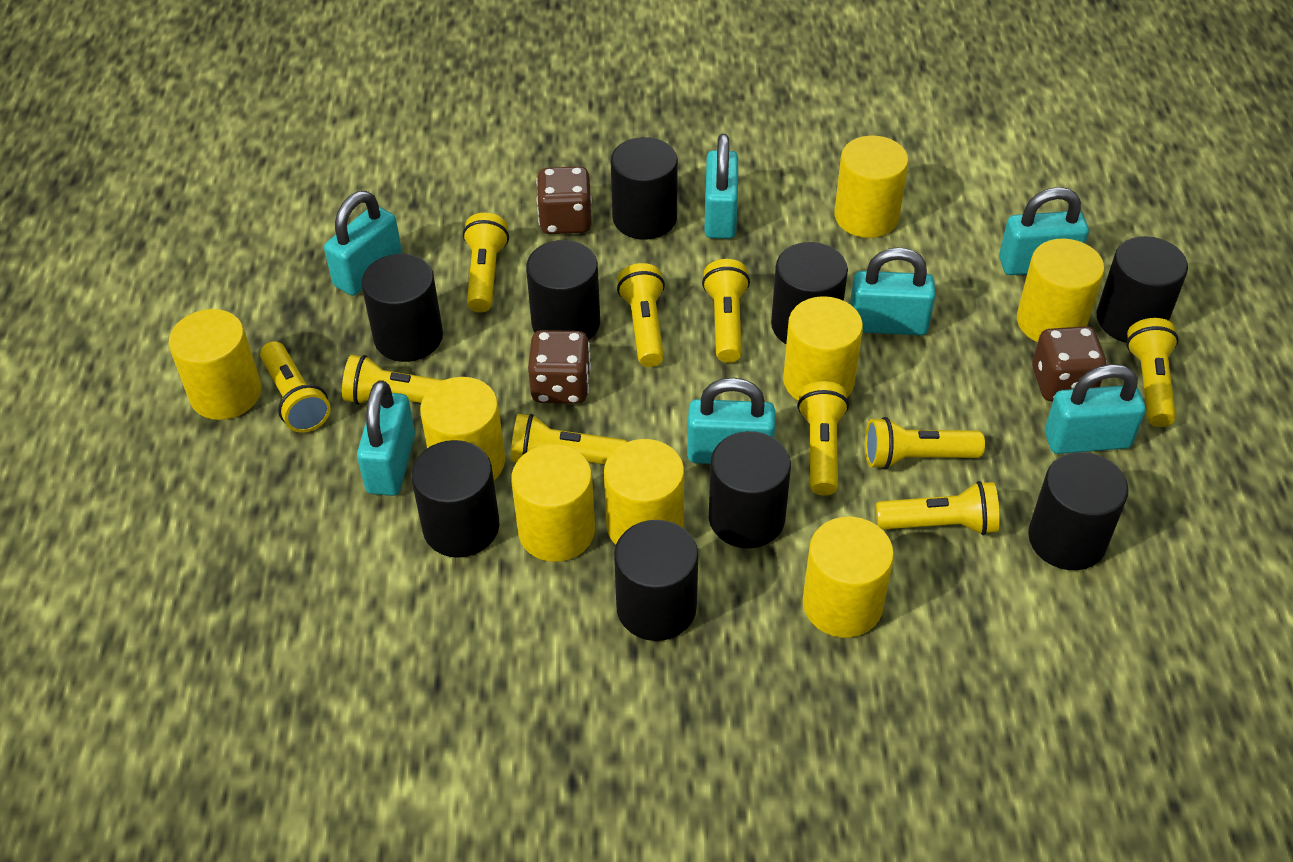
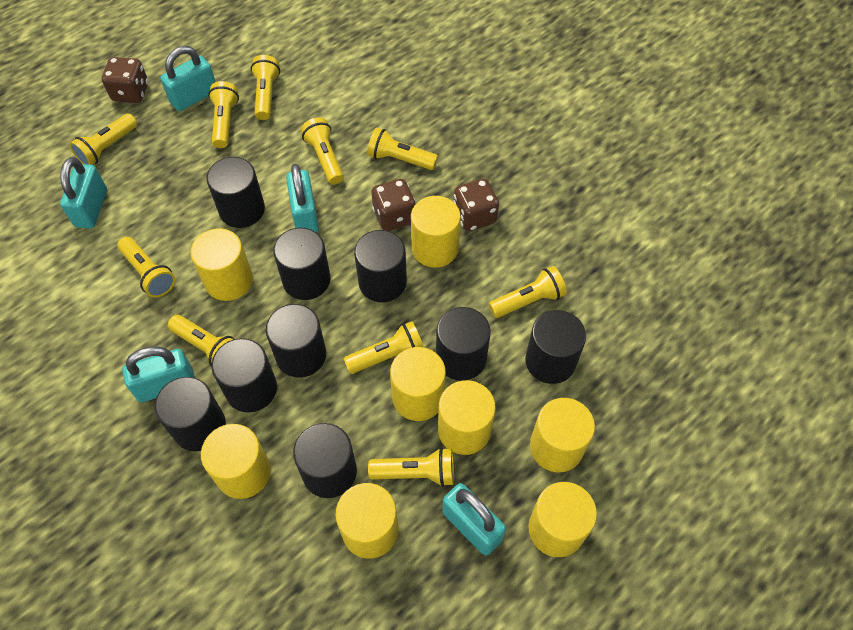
turquoise padlock: 7 -> 5

